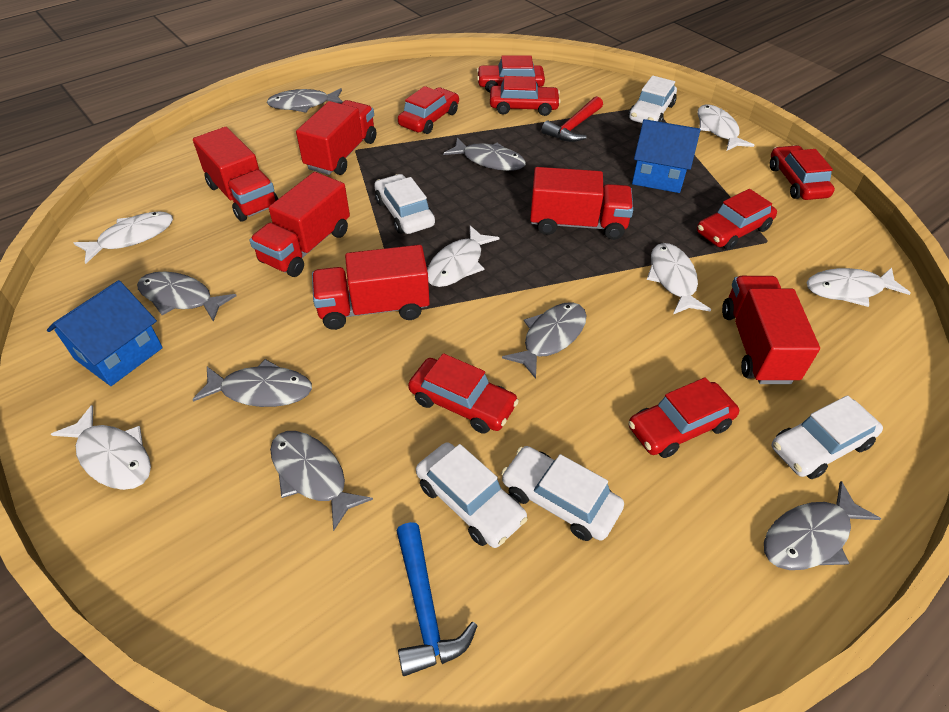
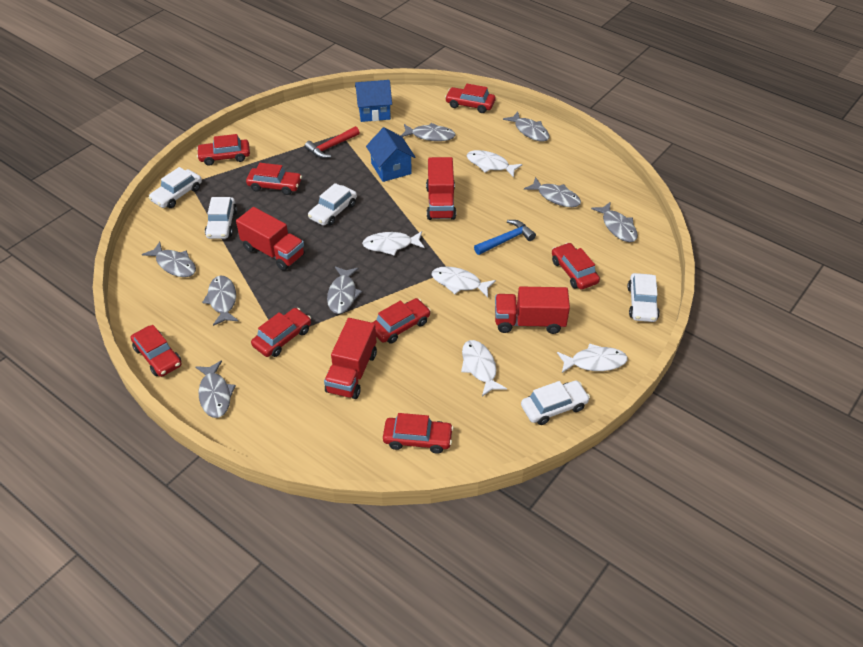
grey fish: 7 -> 8
red car: 7 -> 8
red truck: 6 -> 4
white fish: 6 -> 5

